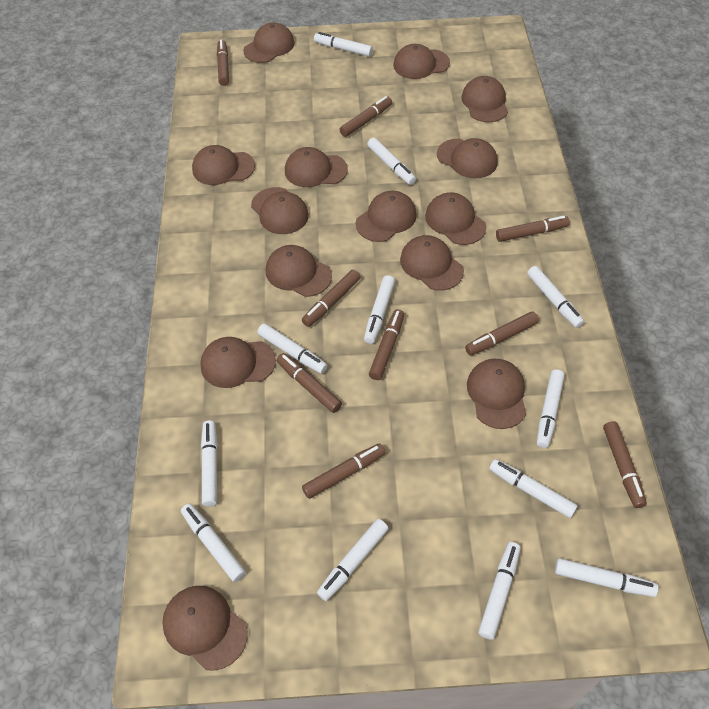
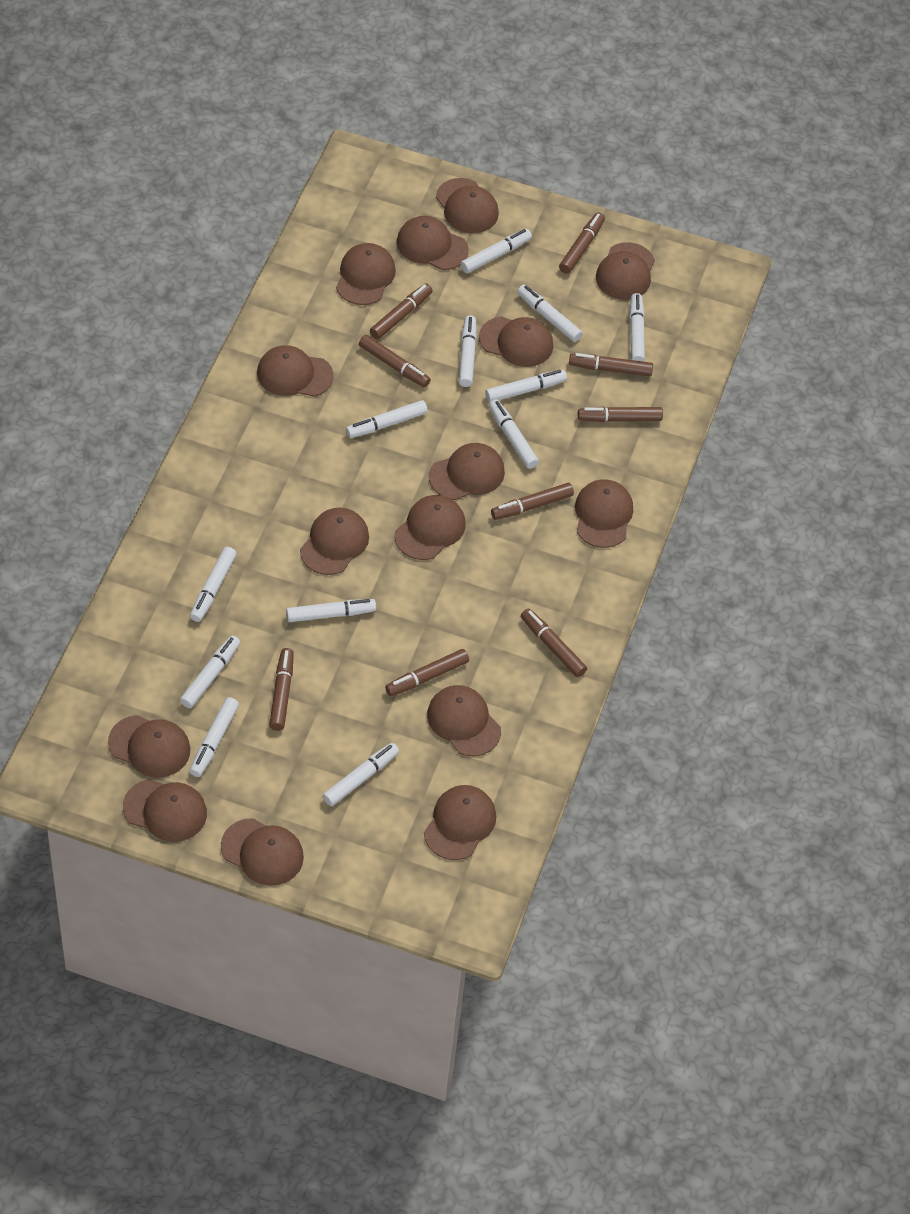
brown cap: 14 -> 15

